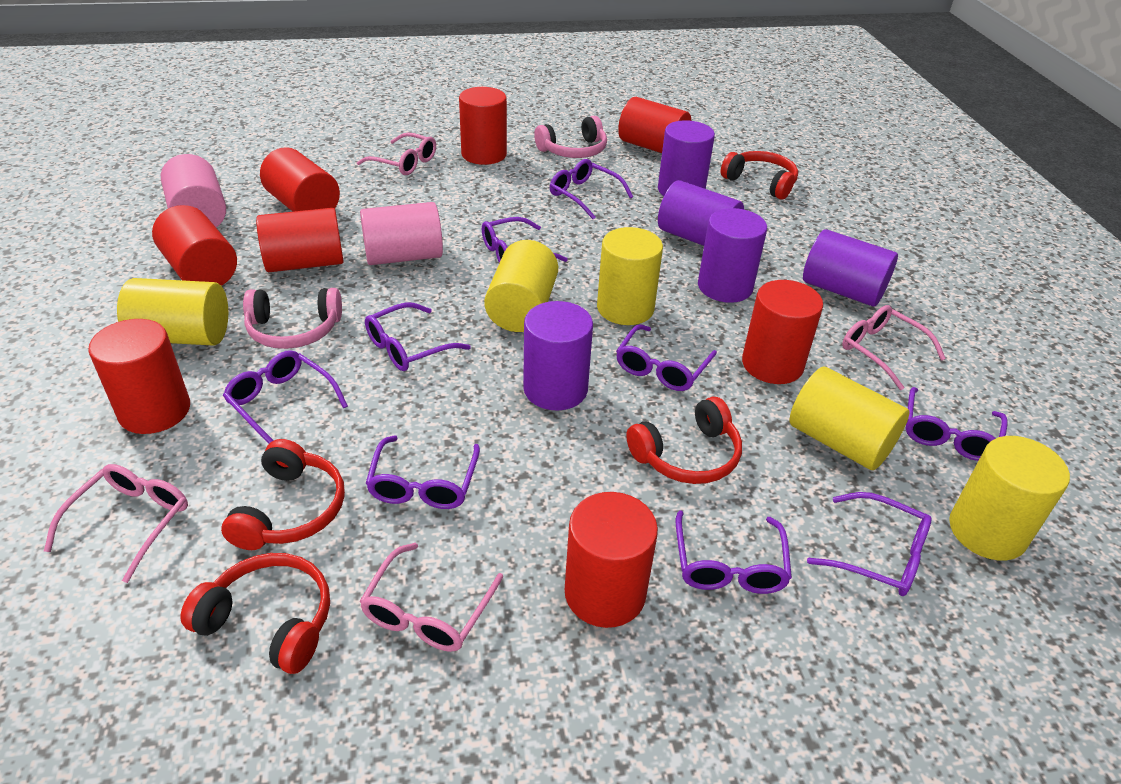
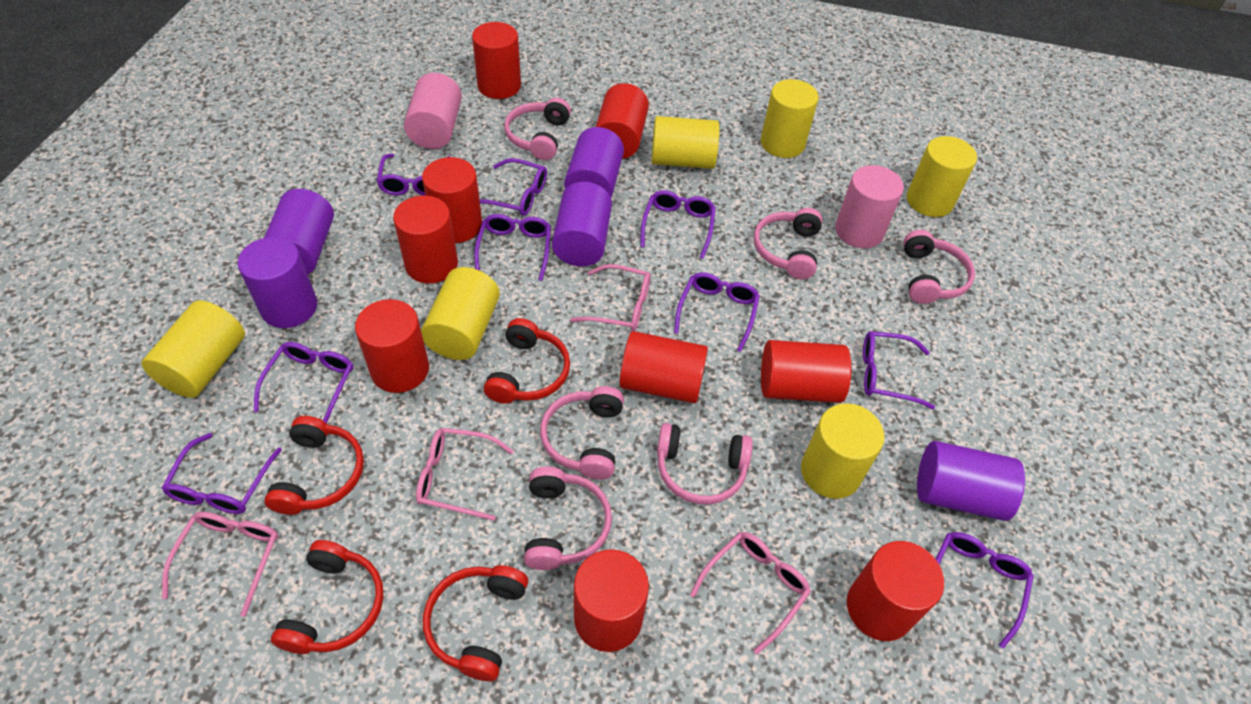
pink headphones: 2 -> 6
red cylinder: 8 -> 9
yellow cylinder: 5 -> 6

